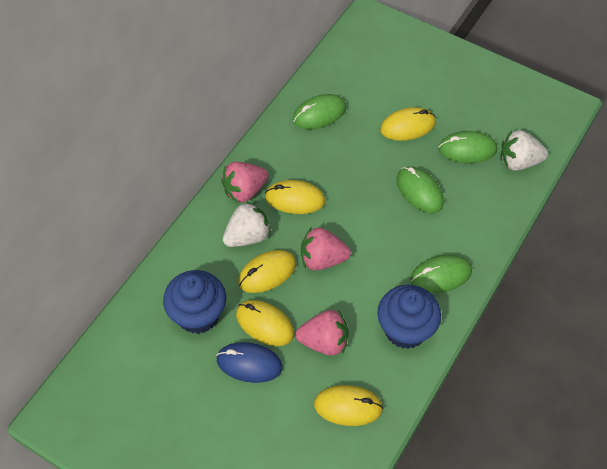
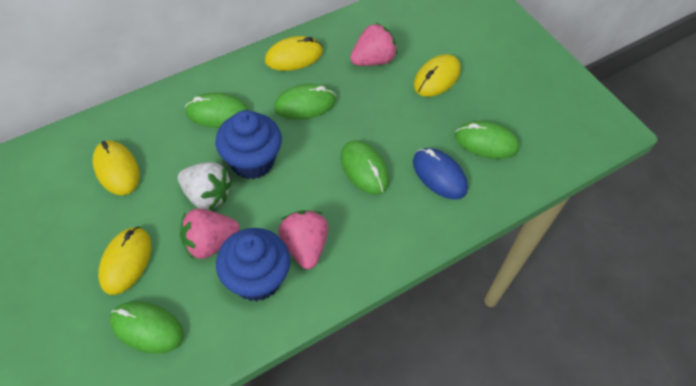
green mouse: 4 -> 5
white strawberry: 2 -> 1
yellow mouse: 5 -> 4

